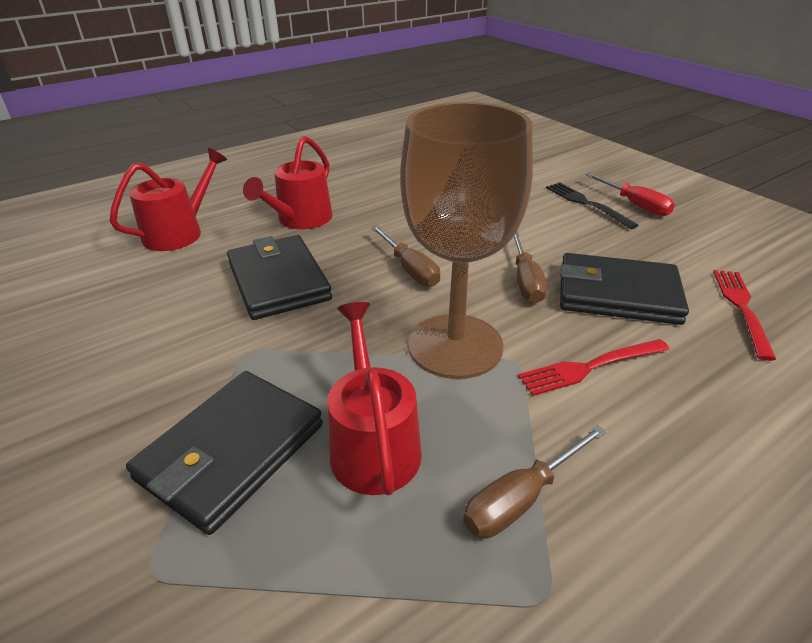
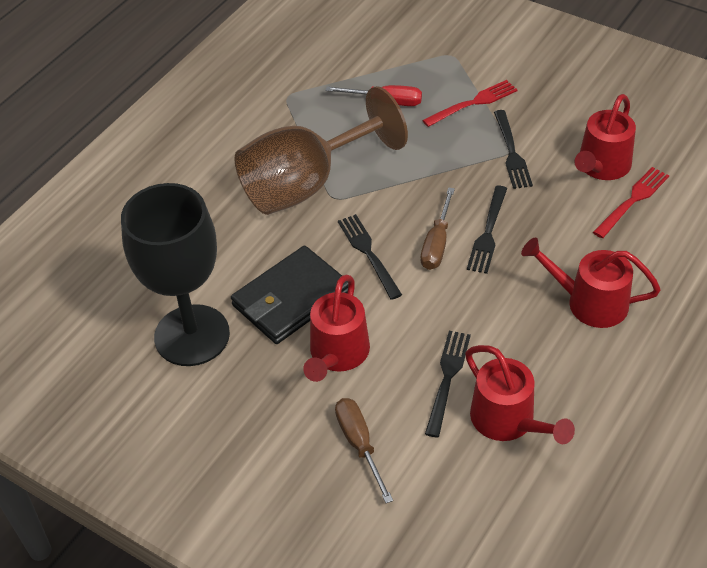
black fork: 1 -> 4
black goblet: 0 -> 1
black wallet: 3 -> 1
brown screwdriver: 3 -> 2
red watering can: 3 -> 4

